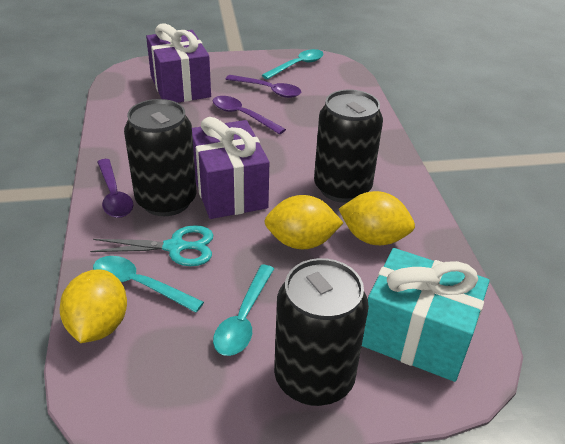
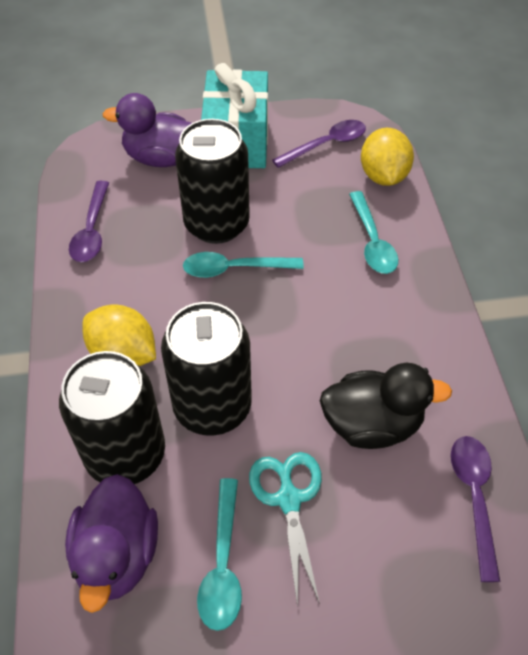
black duck: 0 -> 1
purple duck: 0 -> 2
purple gift: 2 -> 0
yellow lemon: 3 -> 2

